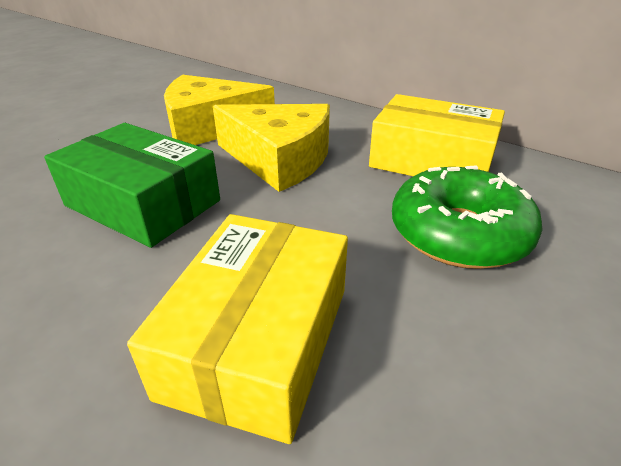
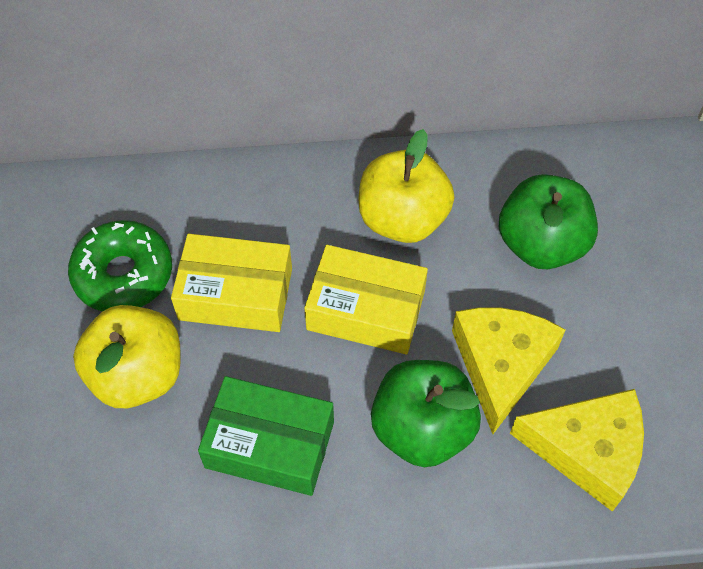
green apple: 0 -> 2
yellow apple: 0 -> 2

